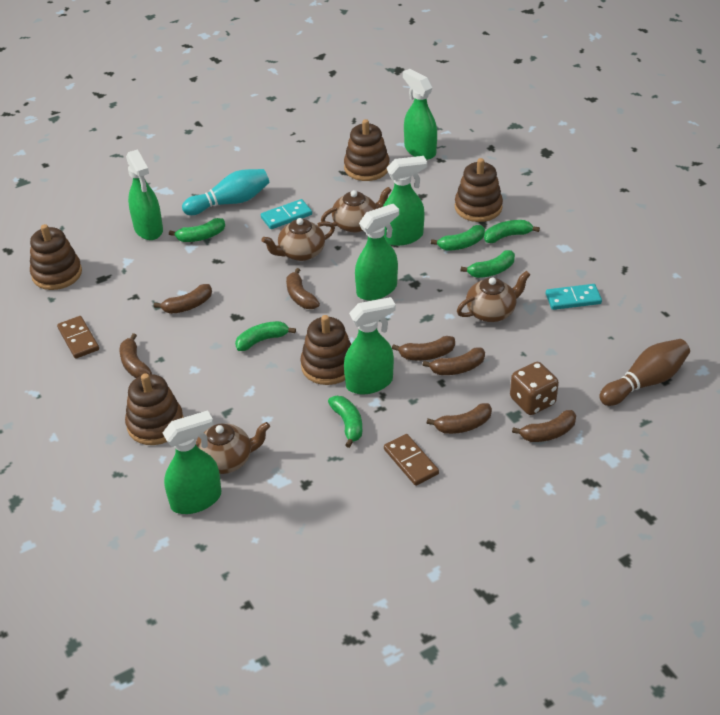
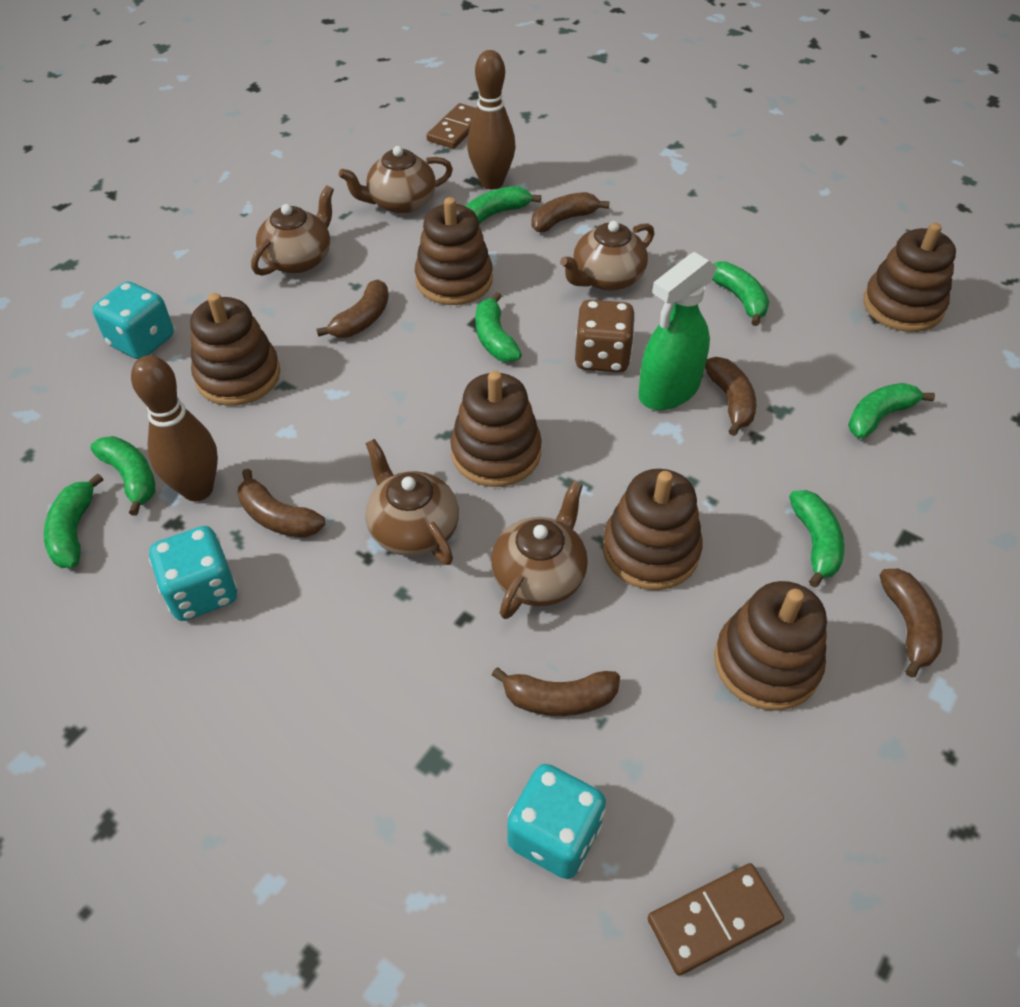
brown banana: 7 -> 6
brown bowling pin: 1 -> 2
brown stacking toy: 5 -> 6
brown teapot: 4 -> 5
green banana: 6 -> 7
green spray bottle: 6 -> 1
turquoise bowling pin: 1 -> 0
turquoise dice: 0 -> 3
turquoise domino: 2 -> 0

